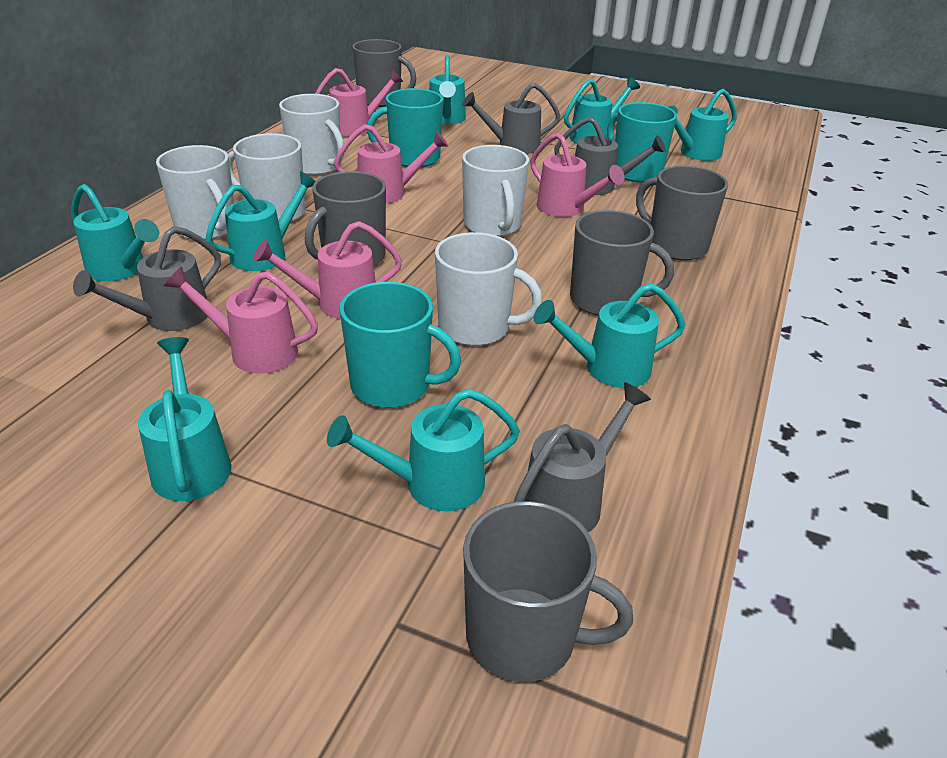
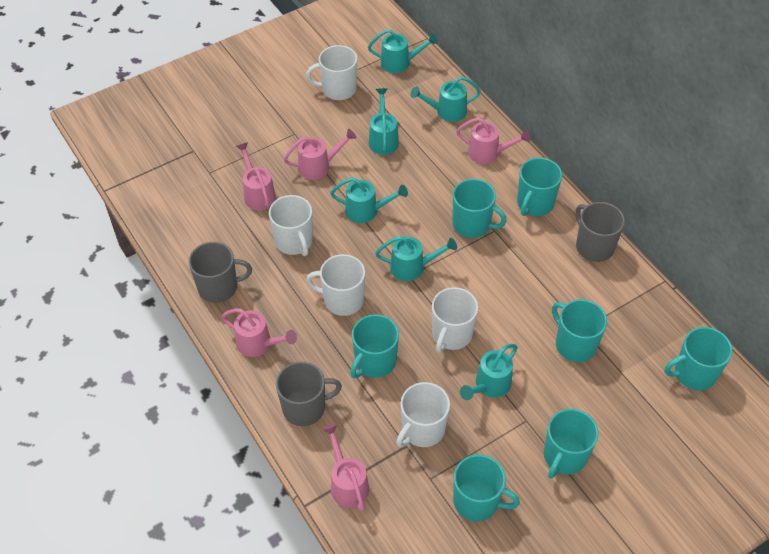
grey mug: 5 -> 3
grey watering can: 4 -> 0
turquoise mug: 3 -> 7
turquoise watering can: 8 -> 6

